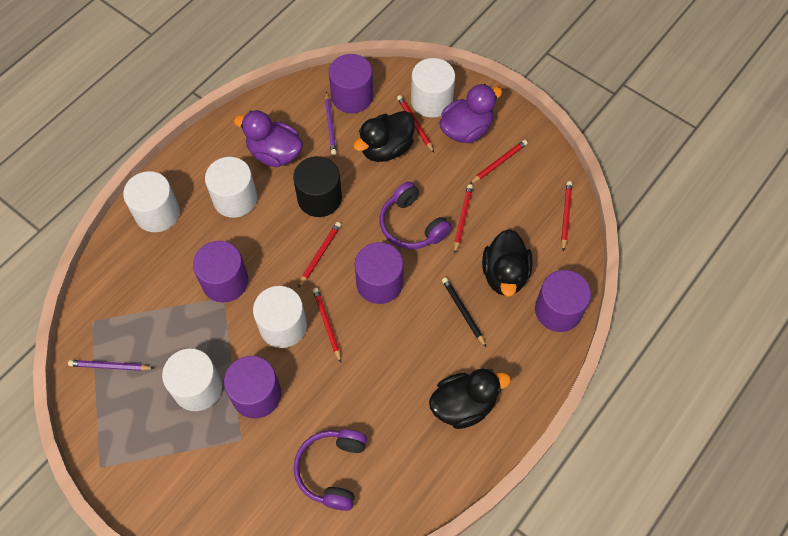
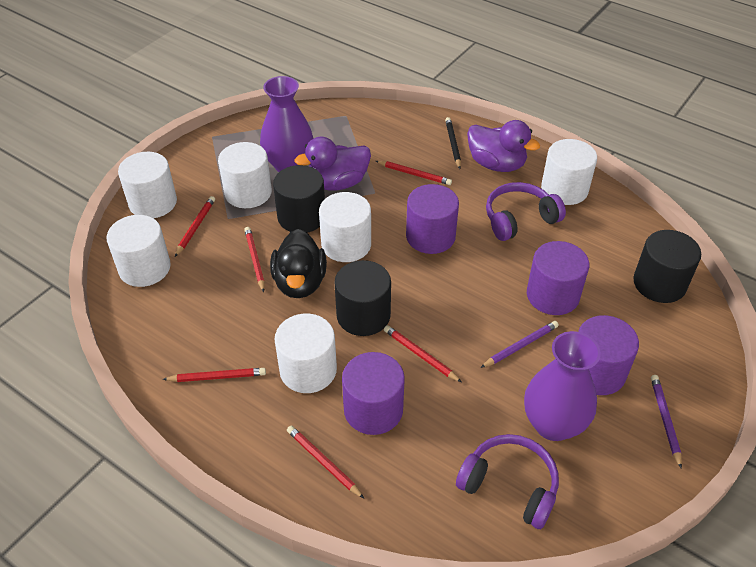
black cylinder: 1 -> 3
black duck: 3 -> 1
purple cylinder: 5 -> 4
purple vase: 0 -> 2
white cylinder: 5 -> 6

